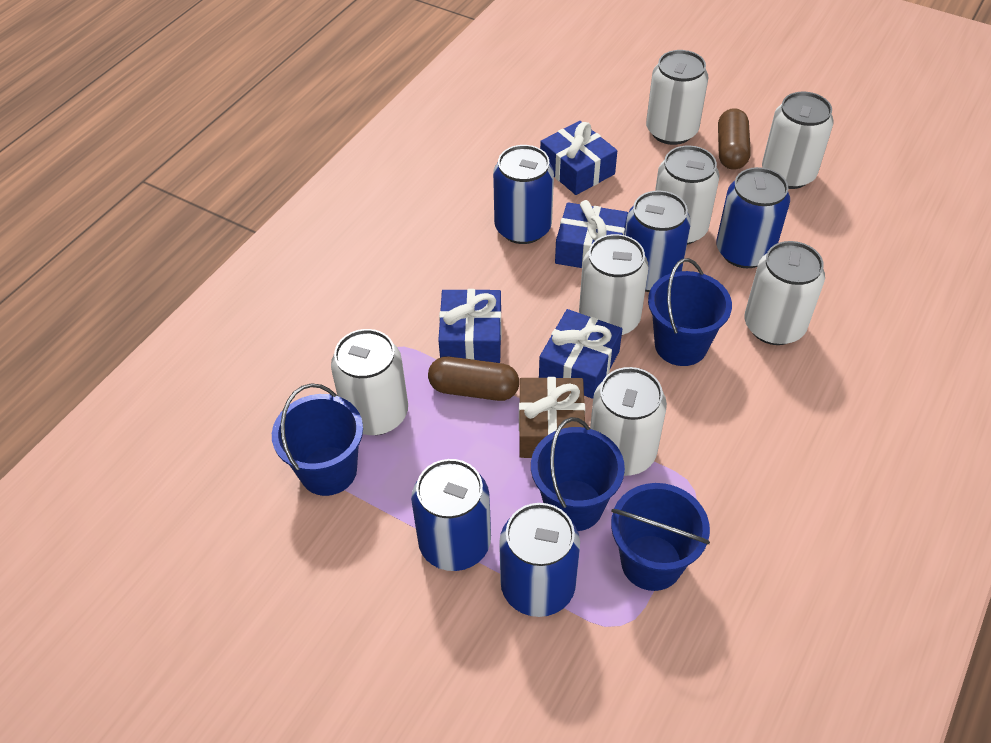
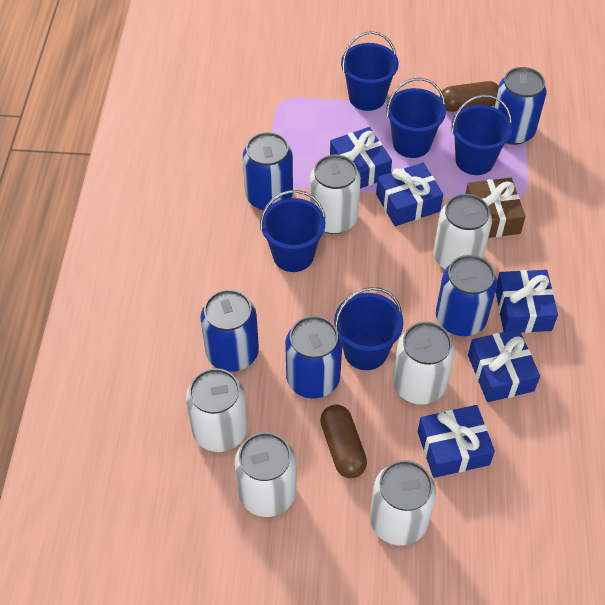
blue bucket: 4 -> 5
blue gift: 4 -> 5
white can: 7 -> 6

